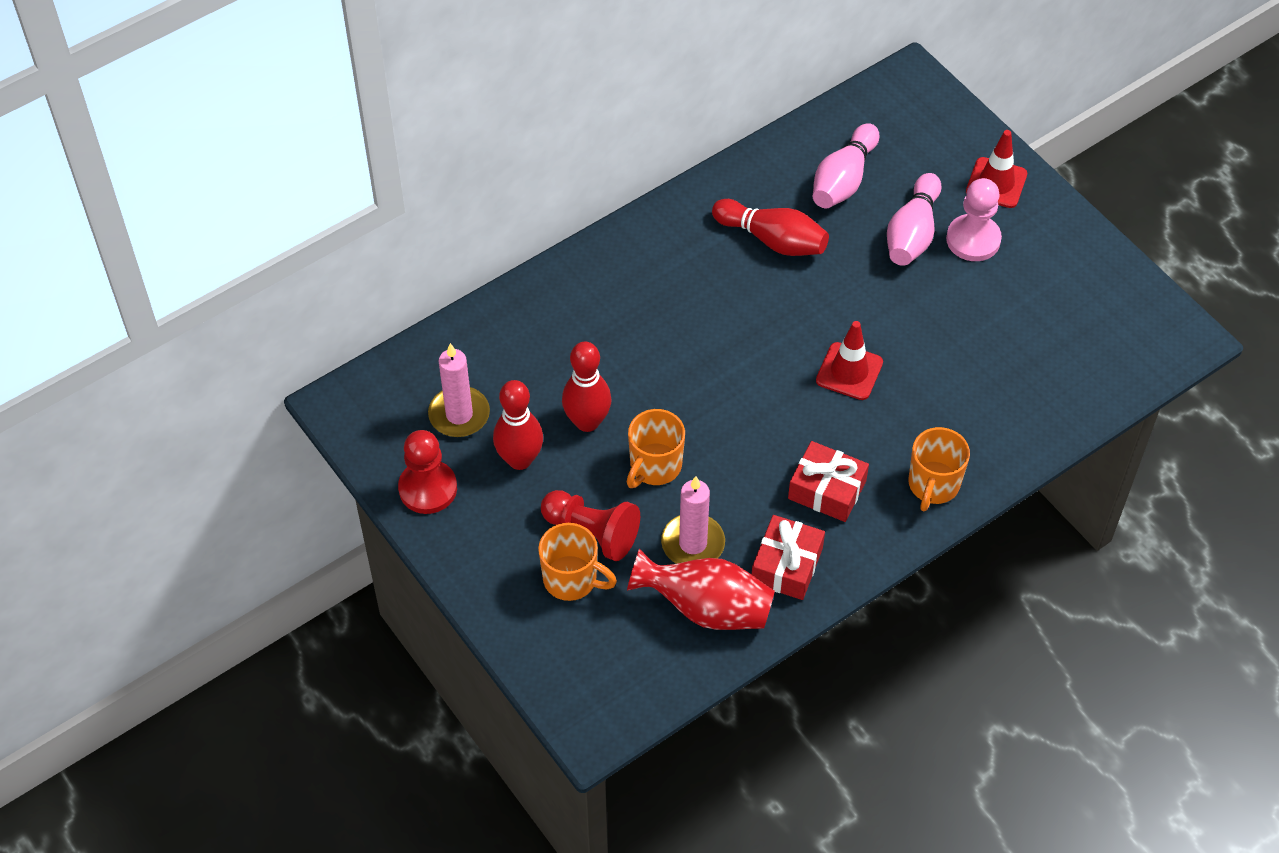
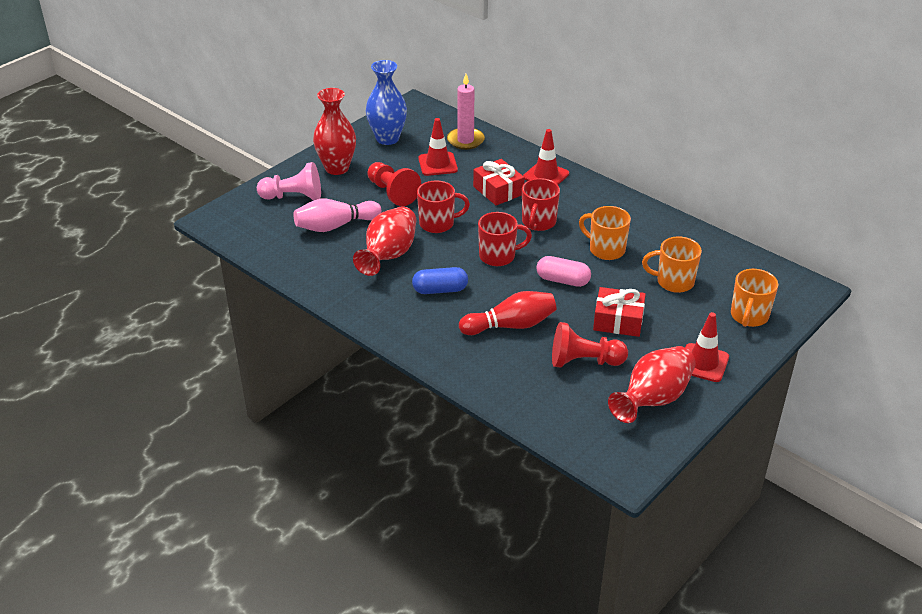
blue capsule: 0 -> 1
blue vase: 0 -> 1
pink bowling pin: 2 -> 1
pink candle: 2 -> 1
pink capsule: 0 -> 1
red bowling pin: 3 -> 1
red mug: 0 -> 3
red traffic cone: 2 -> 3
red vase: 1 -> 3

